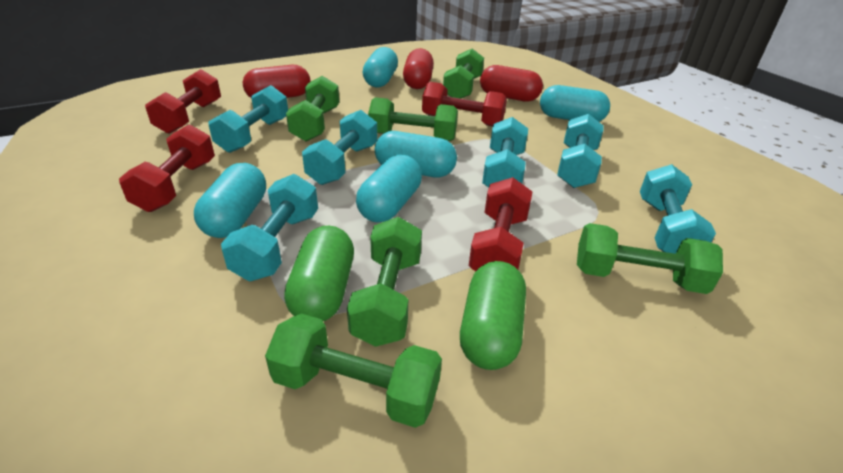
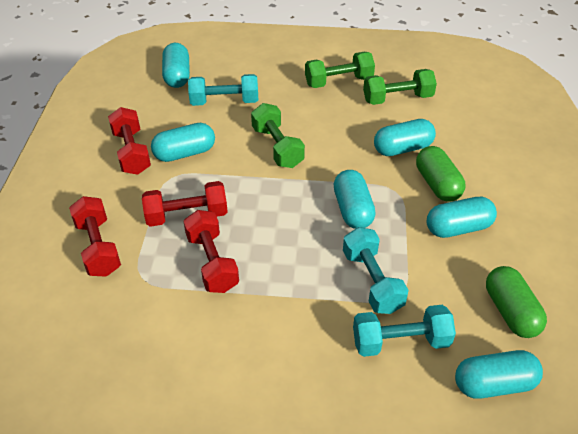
green dumbbell: 6 -> 3
red capsule: 3 -> 0
turquoise capsule: 5 -> 6
turquoise dumbbell: 6 -> 3

